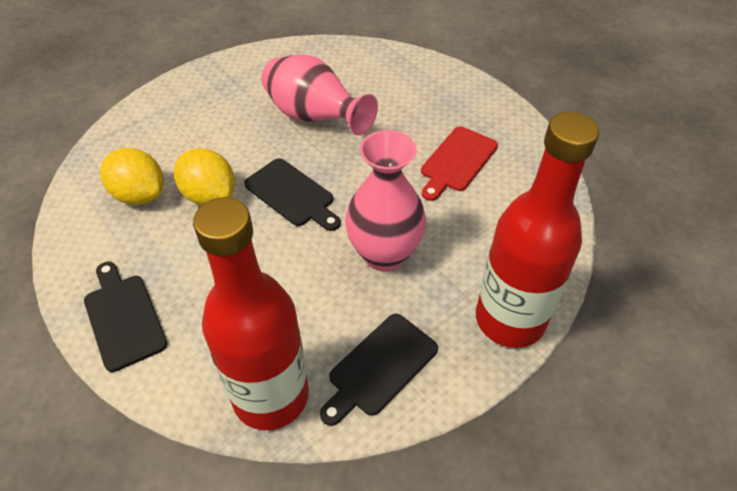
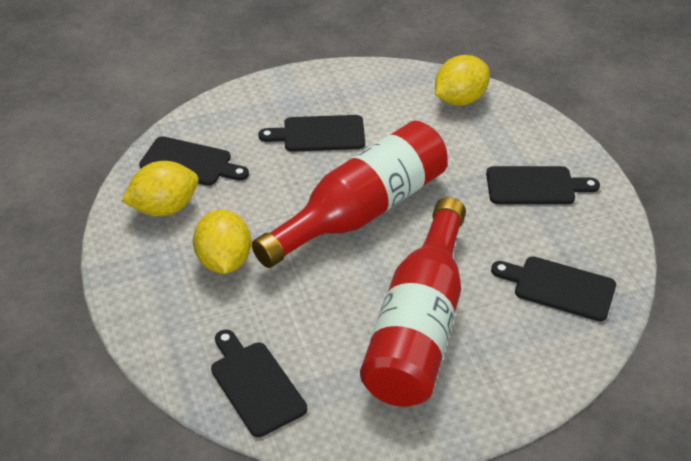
black cutting board: 3 -> 5
pink vase: 2 -> 0
red cutting board: 1 -> 0
yellow lemon: 2 -> 3

